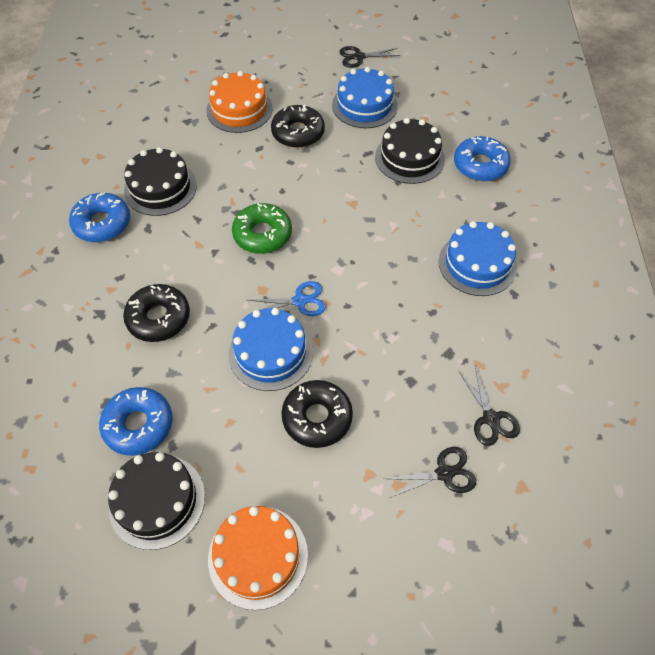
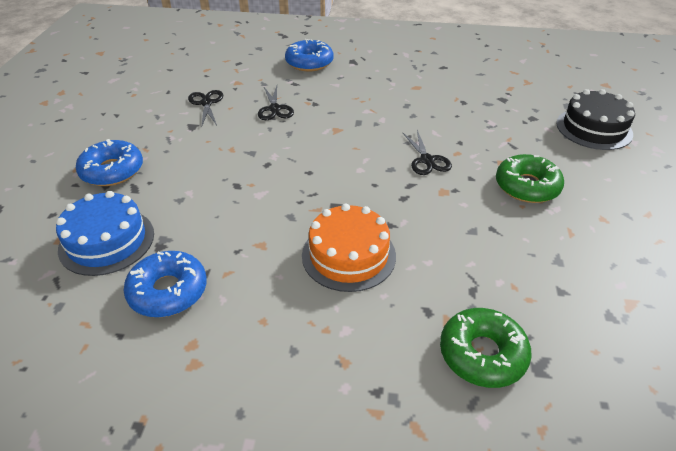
black cake: 3 -> 1
black donut: 3 -> 0
blue cake: 3 -> 1
blue scissors: 1 -> 0
green donut: 1 -> 2
orange cake: 2 -> 1

